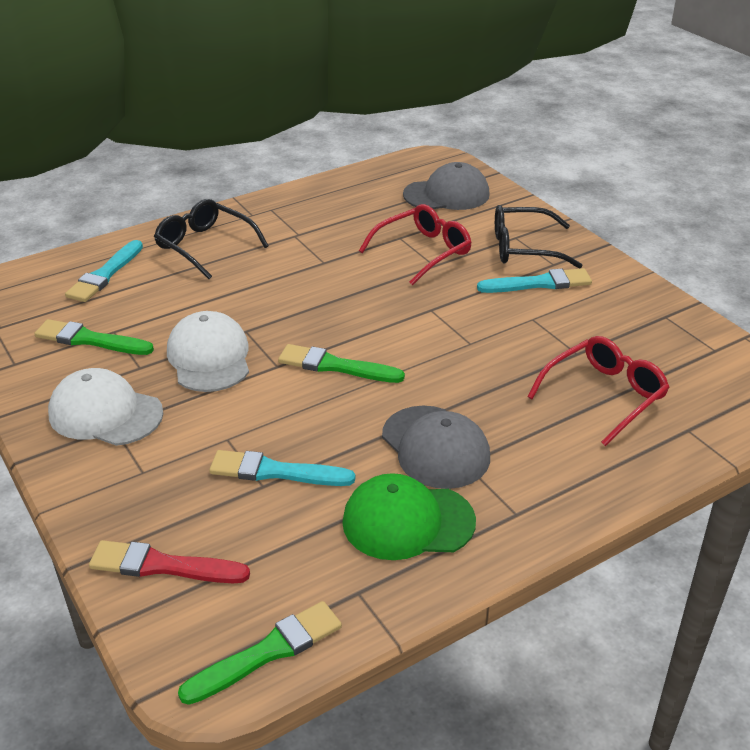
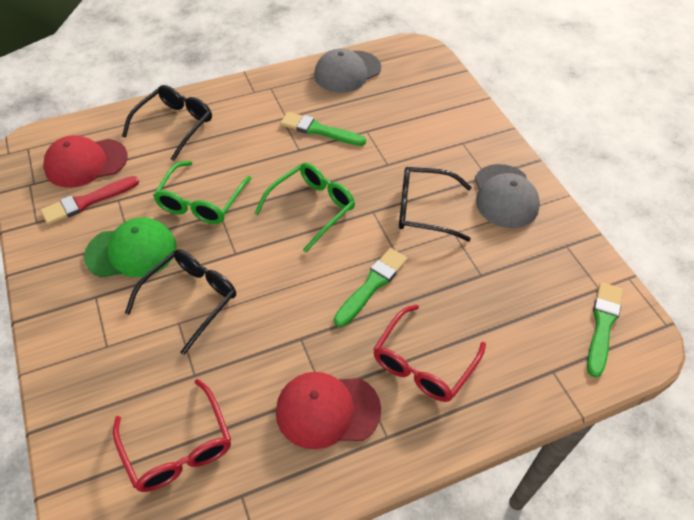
black glasses: 2 -> 3
green glasses: 0 -> 2
red cap: 0 -> 2
turquoise brush: 3 -> 0
white cap: 2 -> 0

